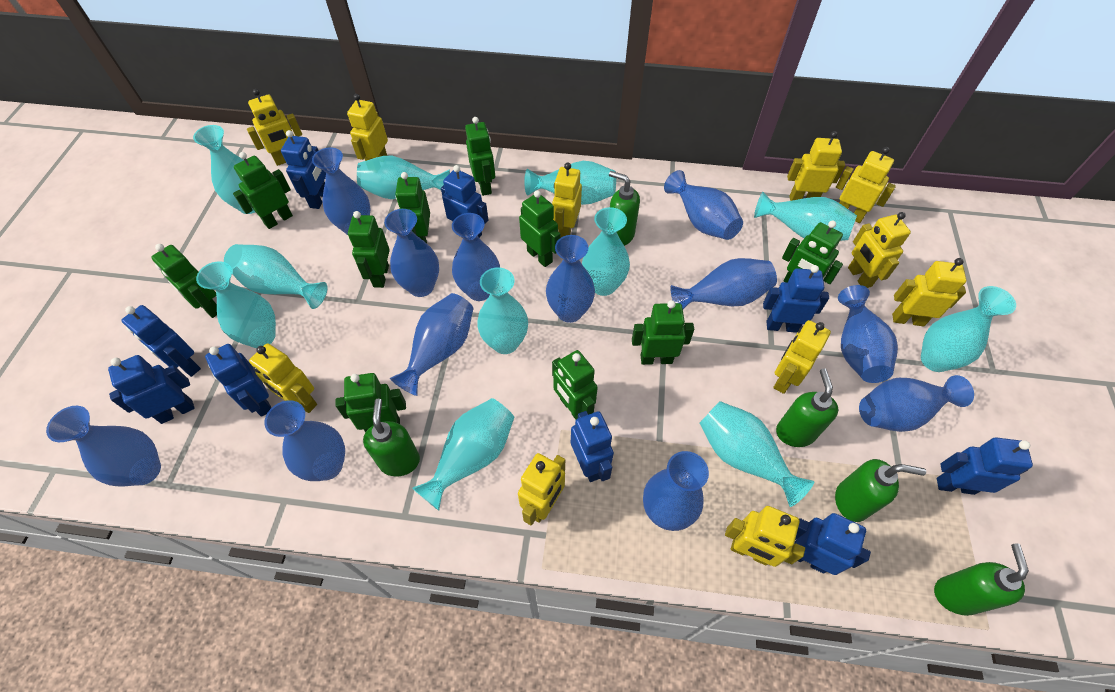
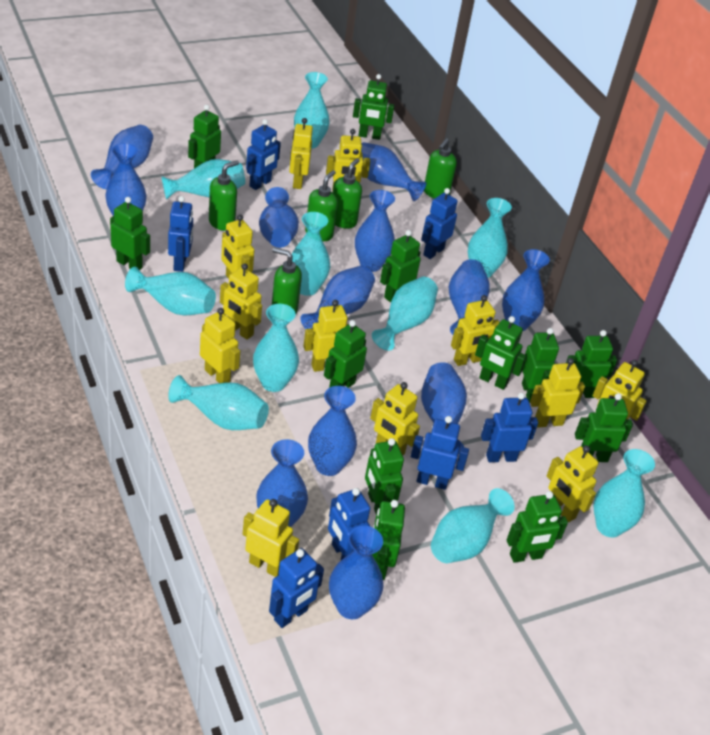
blue robot: 9 -> 7
green robot: 10 -> 12
turquoise vase: 11 -> 10
yellow robot: 11 -> 12

